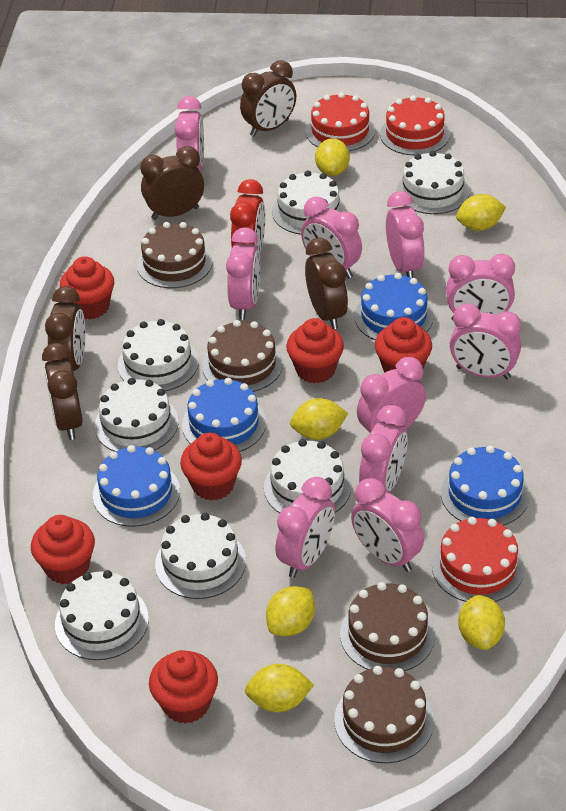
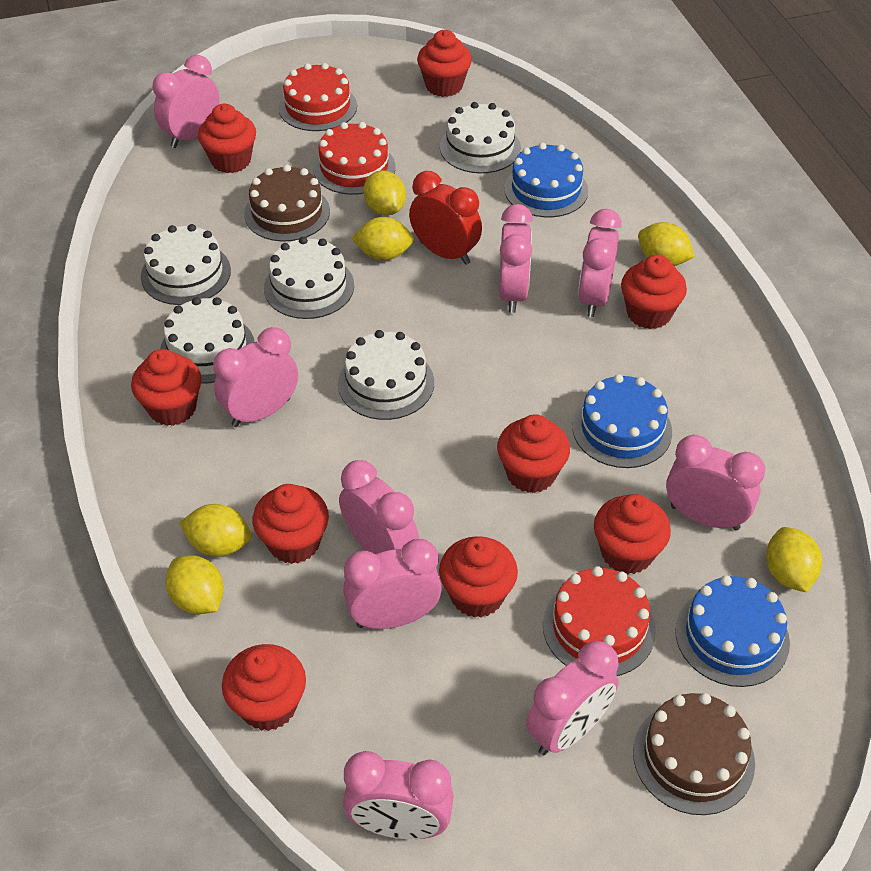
blue cake: 4 -> 3
brown cake: 4 -> 2
brown clock: 5 -> 0
pink clock: 10 -> 9
red cupcake: 6 -> 9
white cake: 7 -> 5

